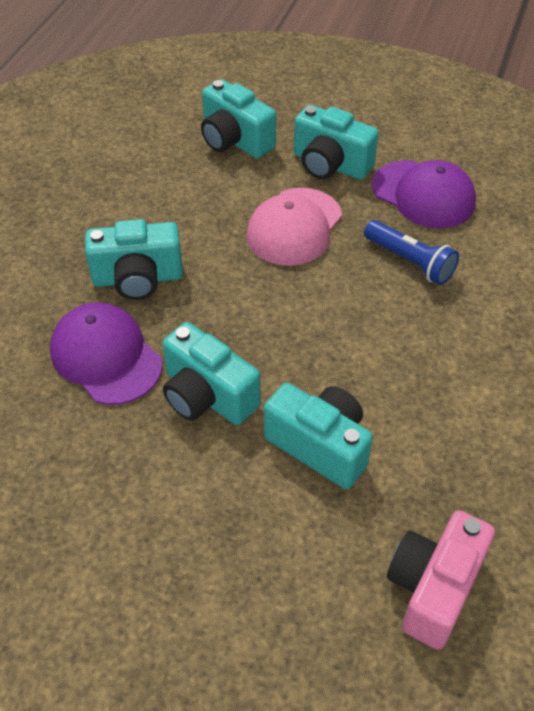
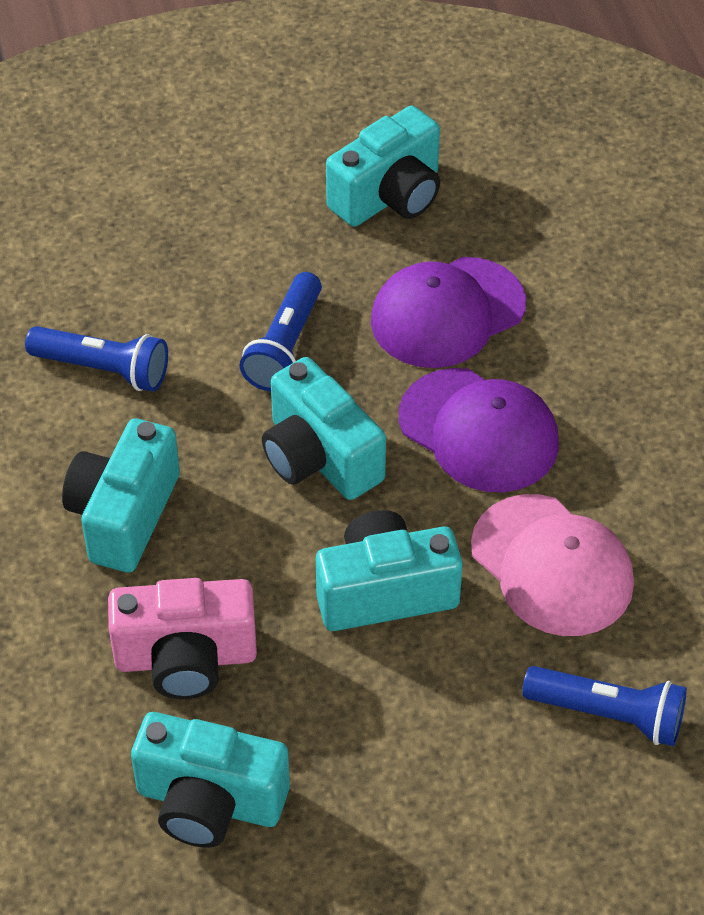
blue flashlight: 1 -> 3

